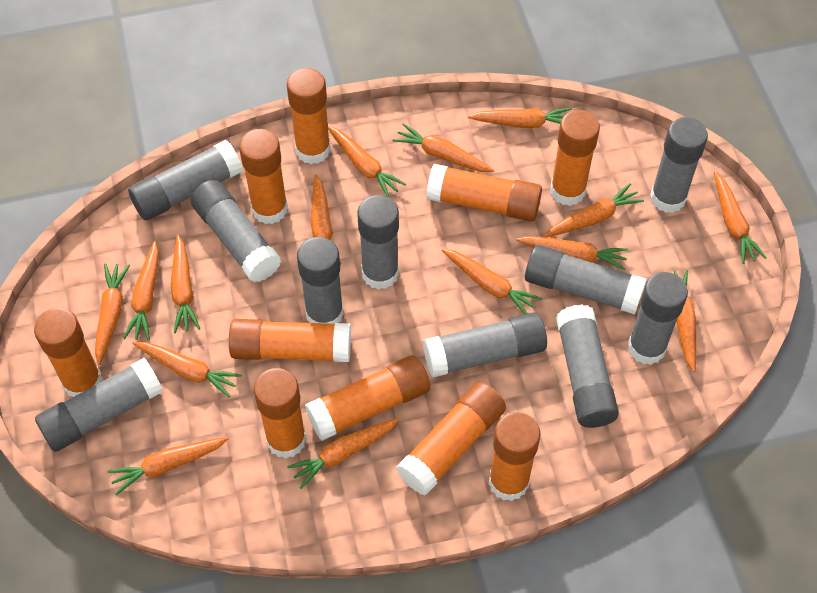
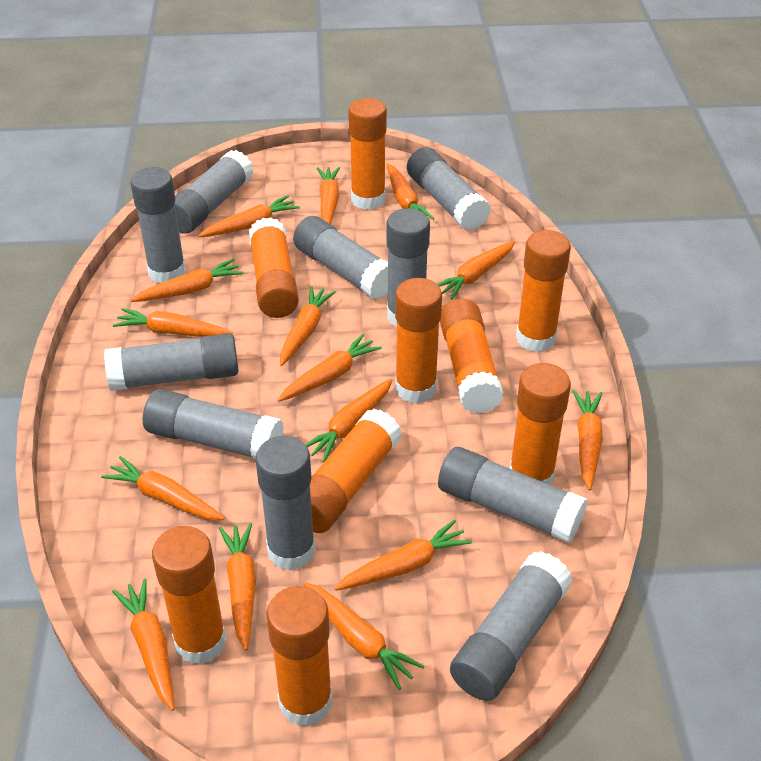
orange glue stick: 10 -> 9

